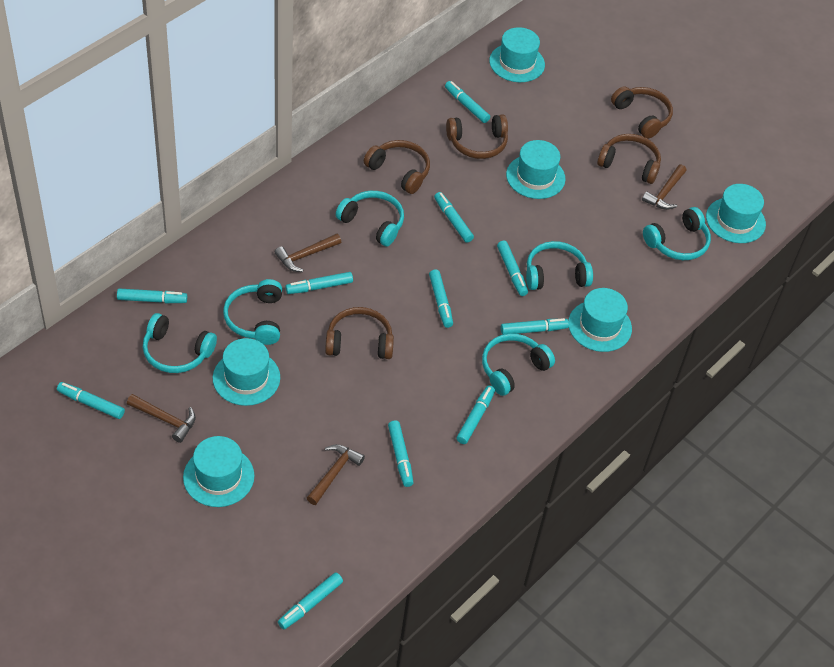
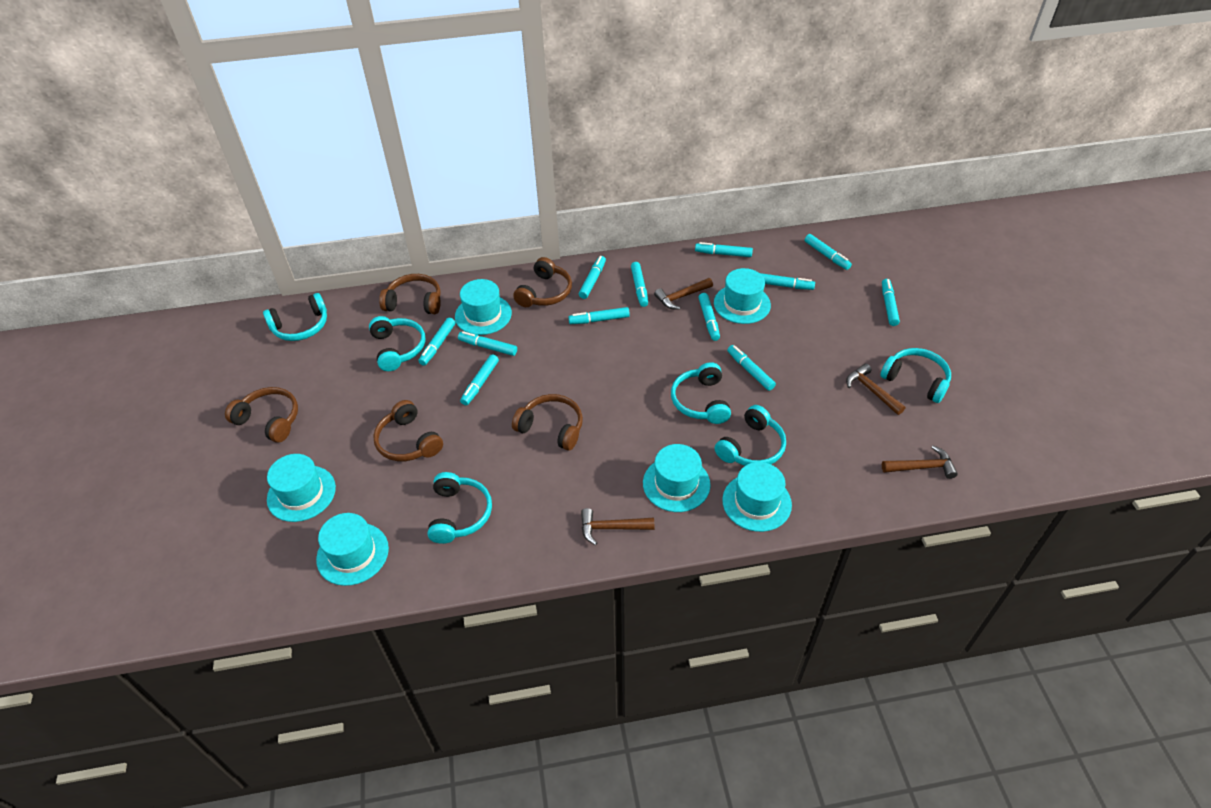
turquoise marker: 11 -> 12

